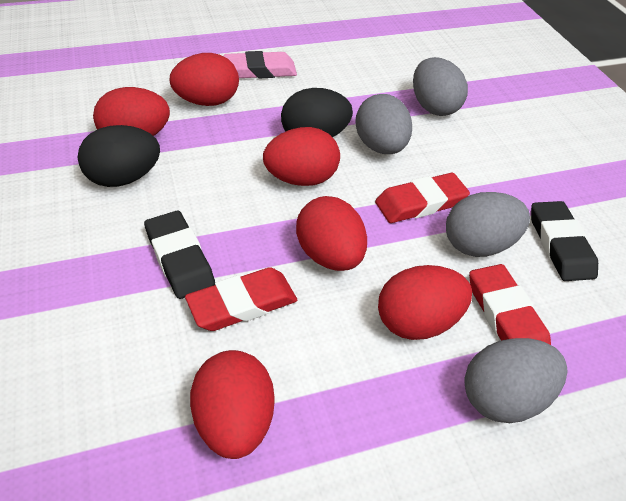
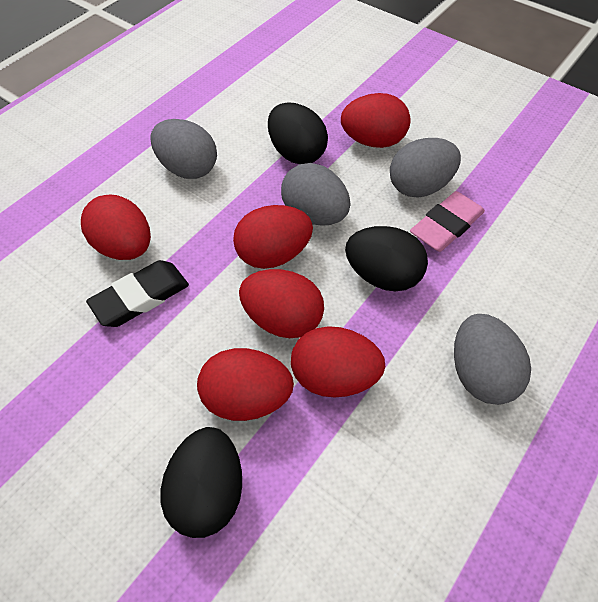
black egg: 2 -> 3
black eraser: 2 -> 1
red eraser: 3 -> 0

